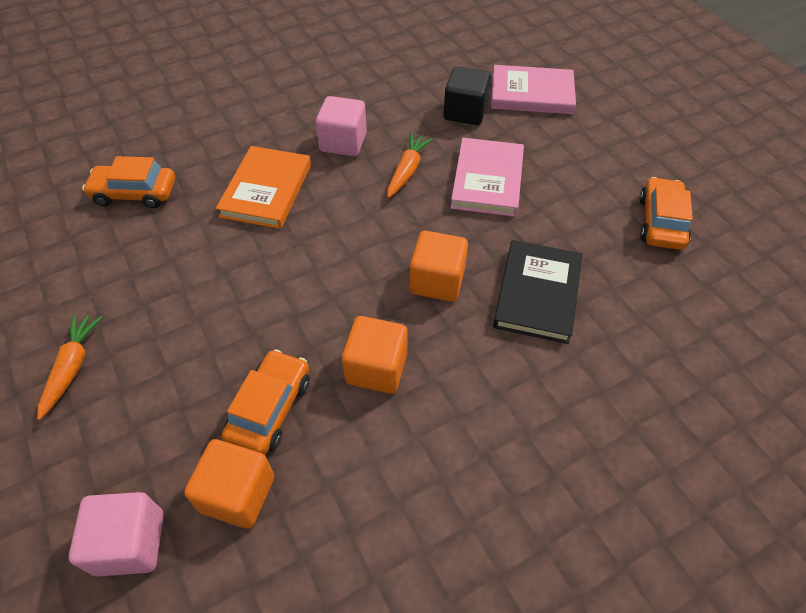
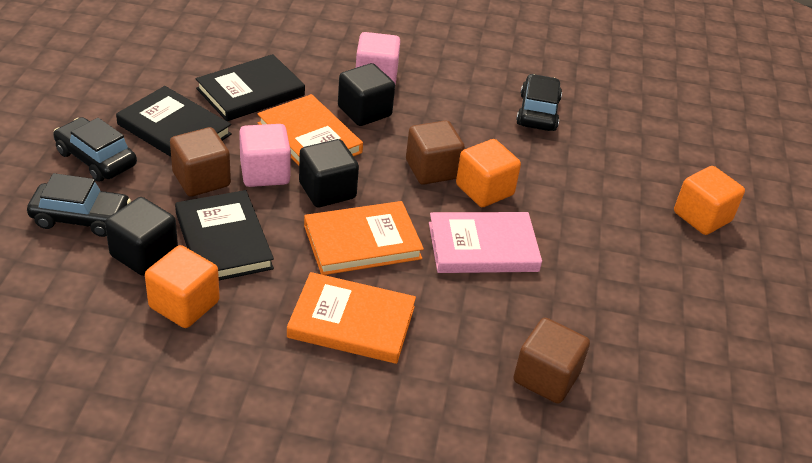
black book: 1 -> 3
black car: 0 -> 3
black cube: 1 -> 3
brown cube: 0 -> 3
orange book: 1 -> 3
orange car: 3 -> 0
orange carrot: 2 -> 0
pink book: 2 -> 1

